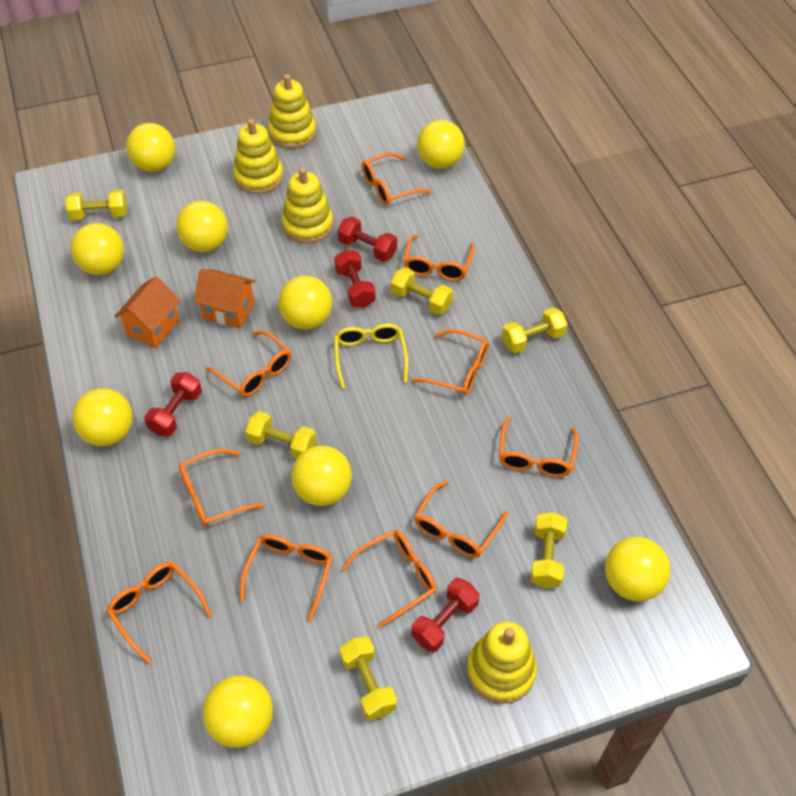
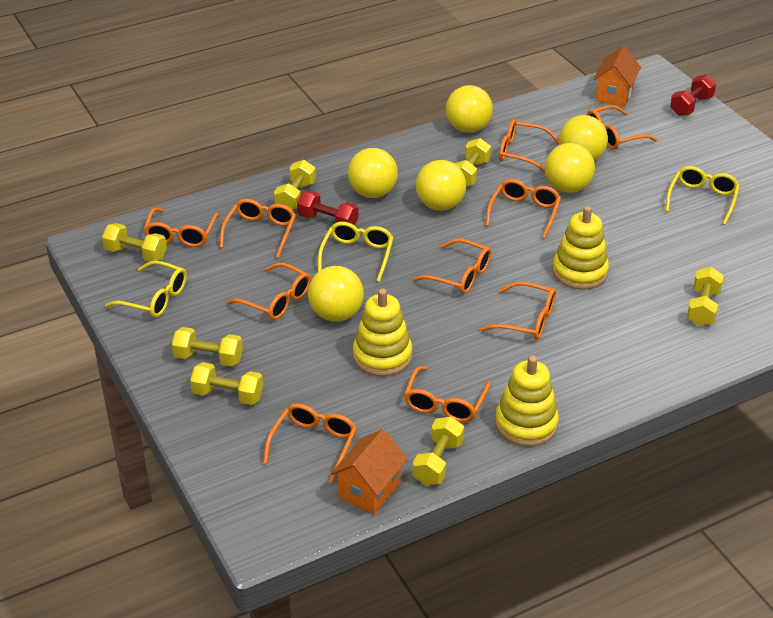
red dumbbell: 4 -> 2
yellow ball: 9 -> 6
yellow dumbbell: 6 -> 7
yellow glasses: 1 -> 3
yellow stacking toy: 4 -> 3

